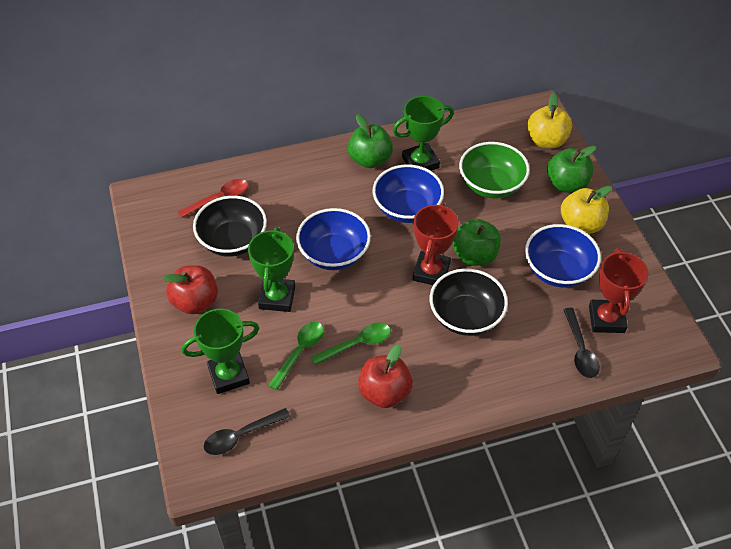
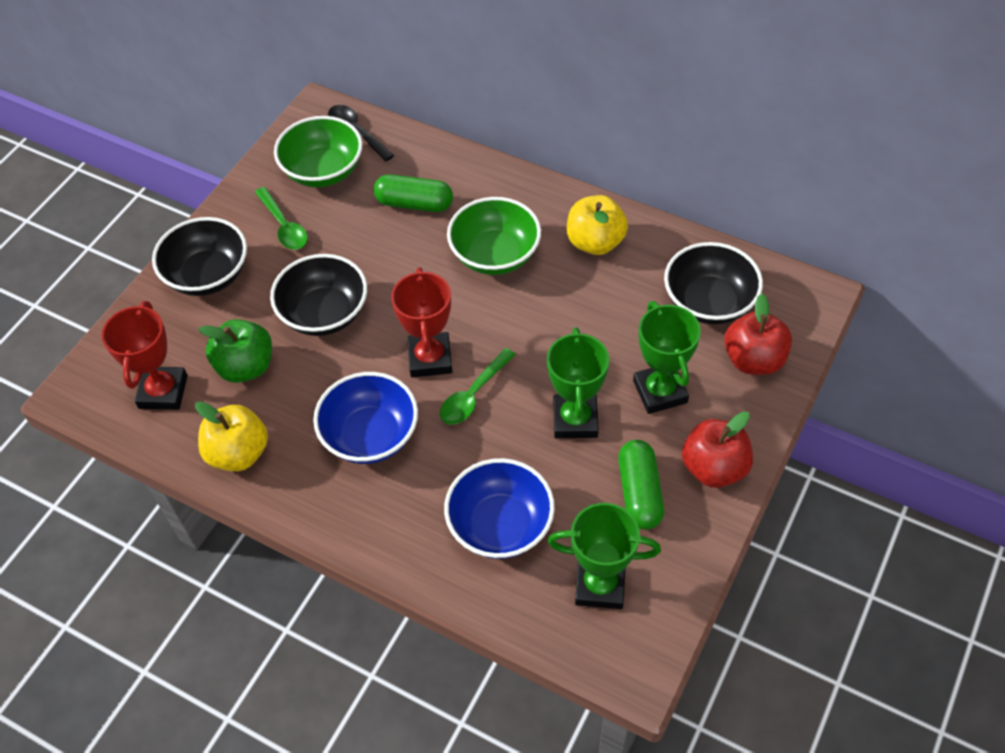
black bowl: 2 -> 3
black spoon: 2 -> 1
blue bowl: 3 -> 2
green apple: 3 -> 1
green bowl: 1 -> 2
green capsule: 0 -> 2
red spoon: 1 -> 0

